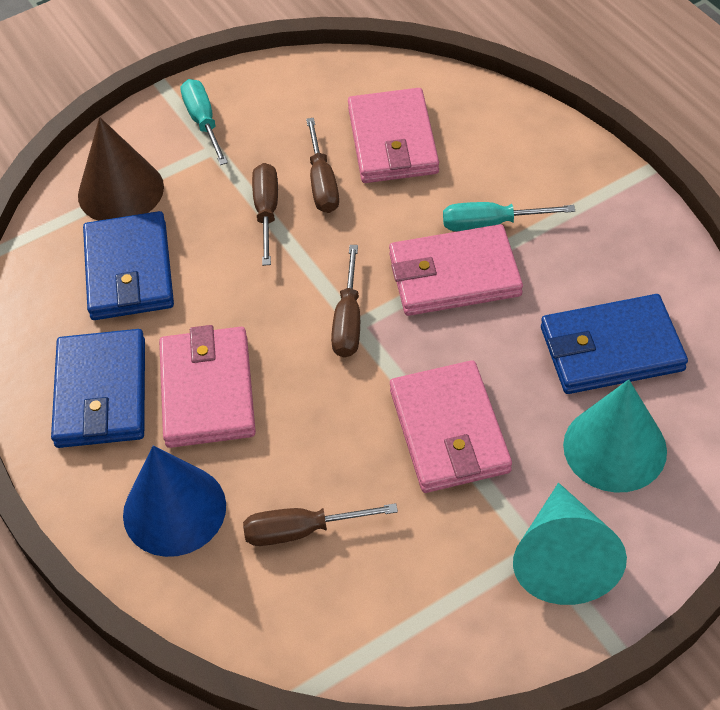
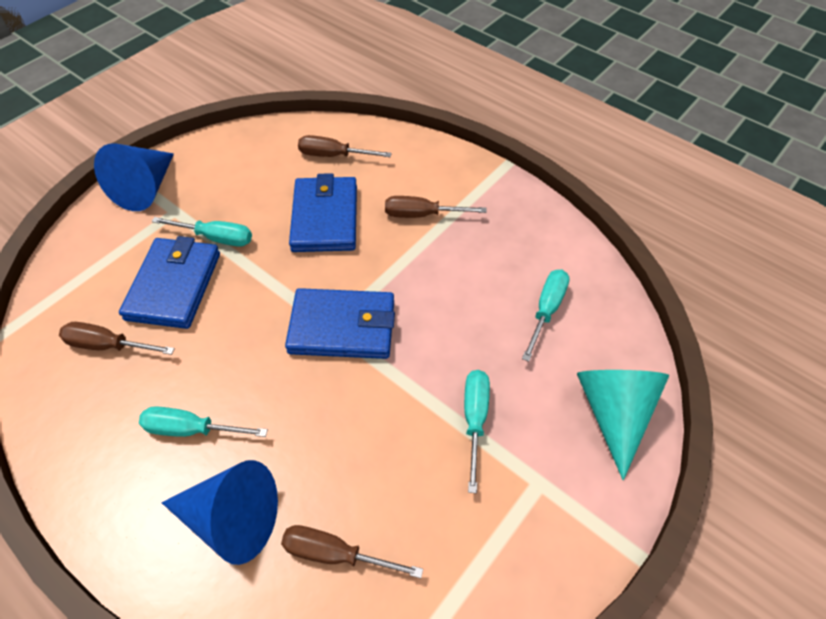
blue cone: 1 -> 2
brown cone: 1 -> 0
pink wallet: 4 -> 0
turquoise cone: 2 -> 1
turquoise screwdriver: 2 -> 4

